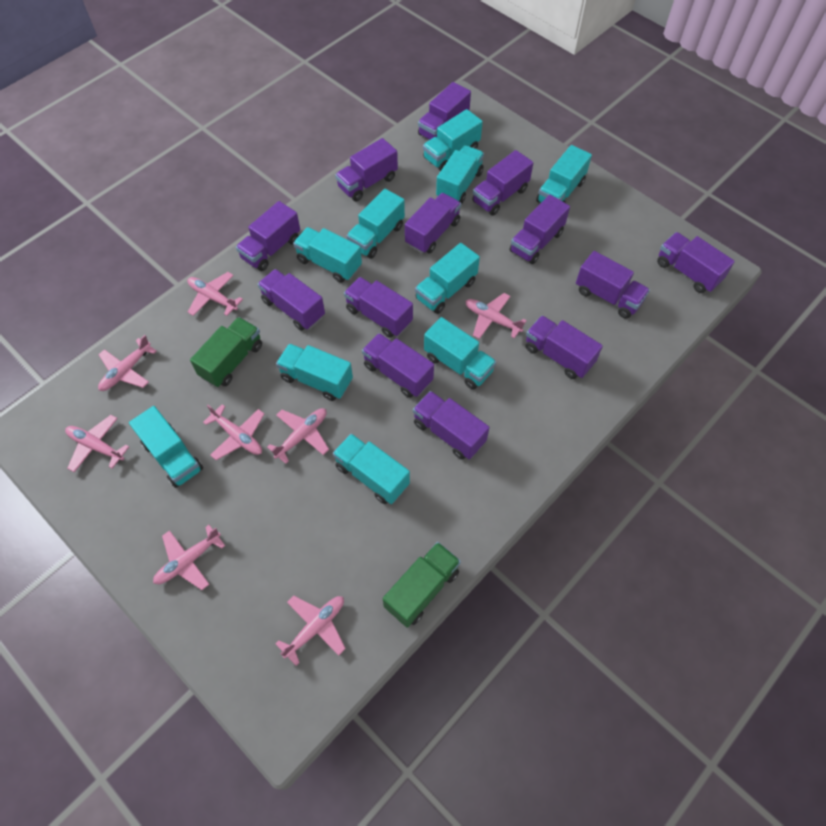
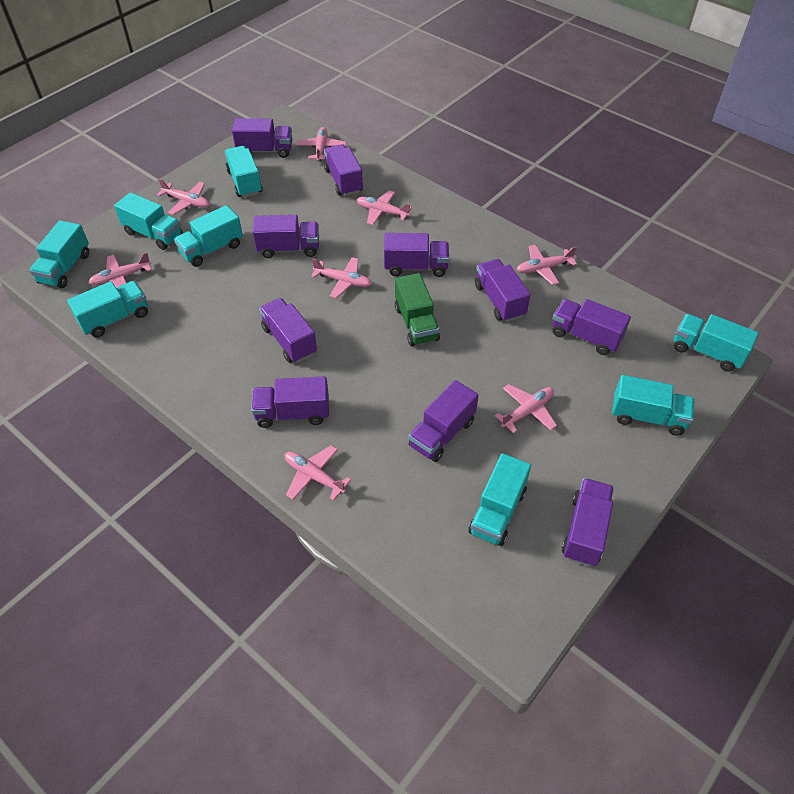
green truck: 2 -> 1
purple truck: 13 -> 10
turquoise truck: 10 -> 8

